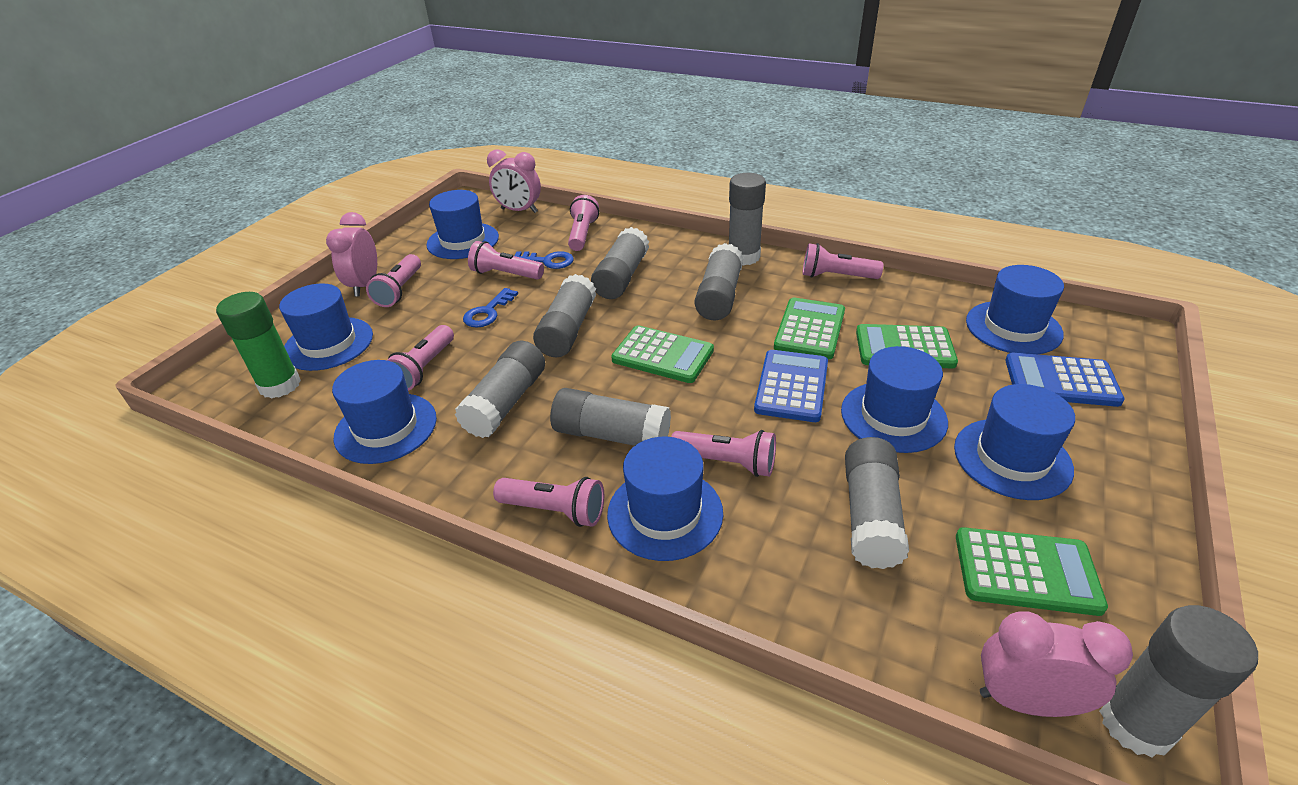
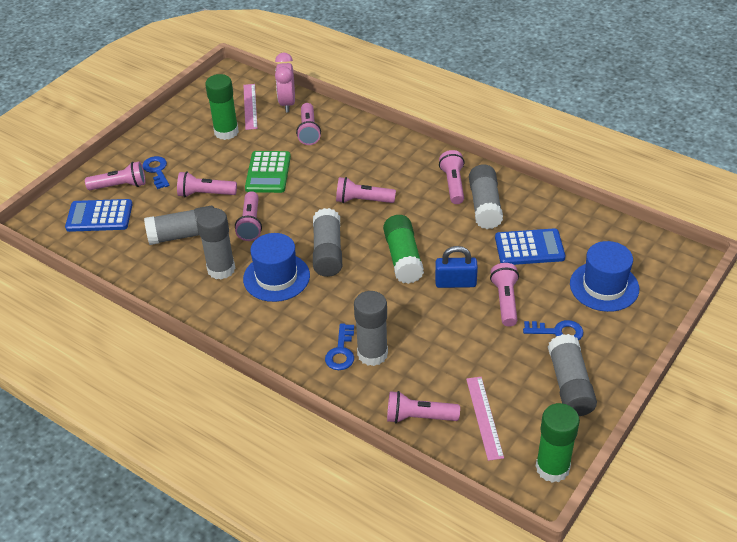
blue hat: 7 -> 2
blue key: 2 -> 3
blue padlock: 0 -> 1
green calculator: 4 -> 1
green glue stick: 1 -> 3
grey glue stick: 8 -> 6
pink clock: 3 -> 1
pink flashlight: 7 -> 8
pink ruler: 0 -> 2

